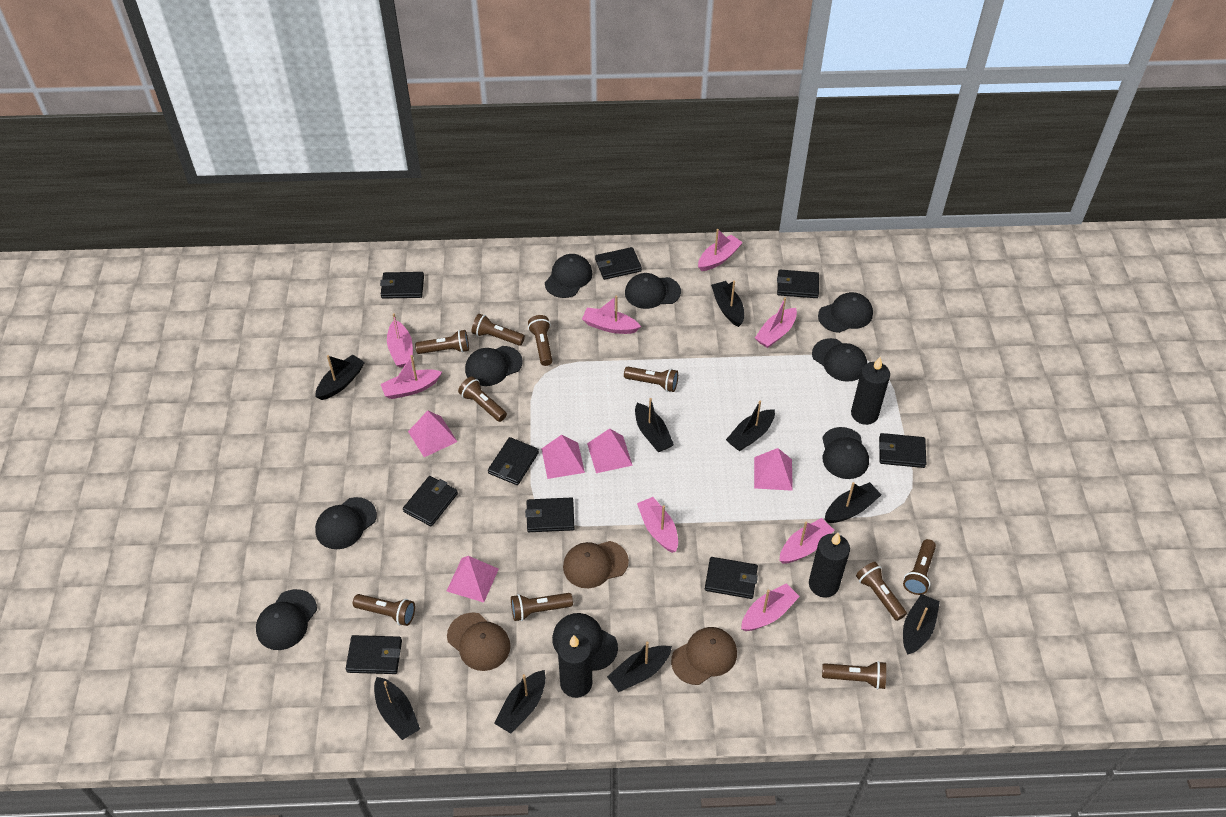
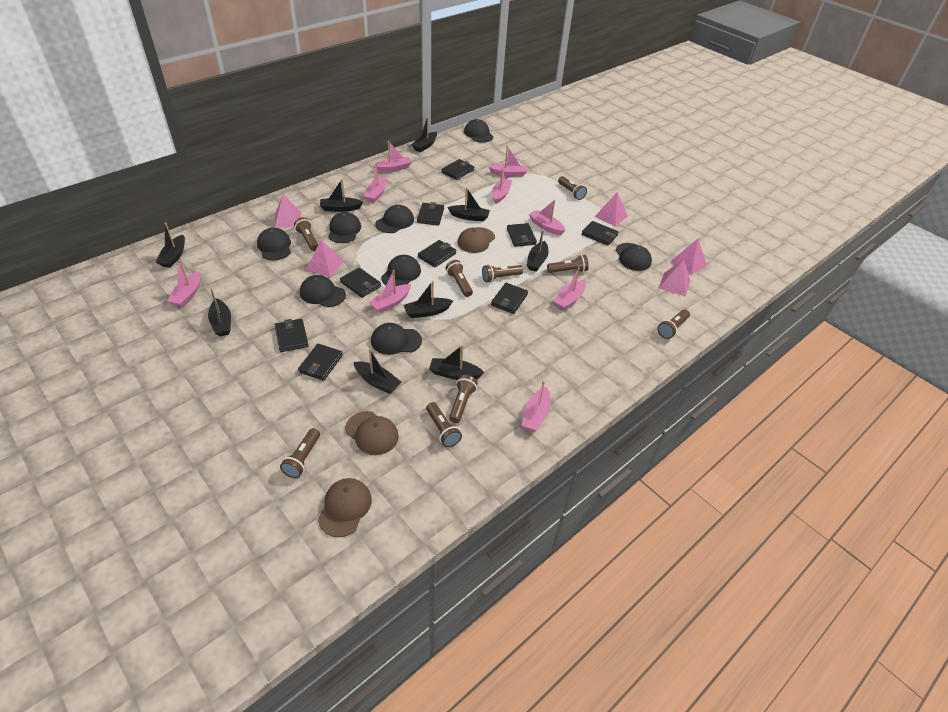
black candle: 3 -> 0
black cap: 9 -> 8
brown flashlight: 10 -> 9
pink boat: 8 -> 9

